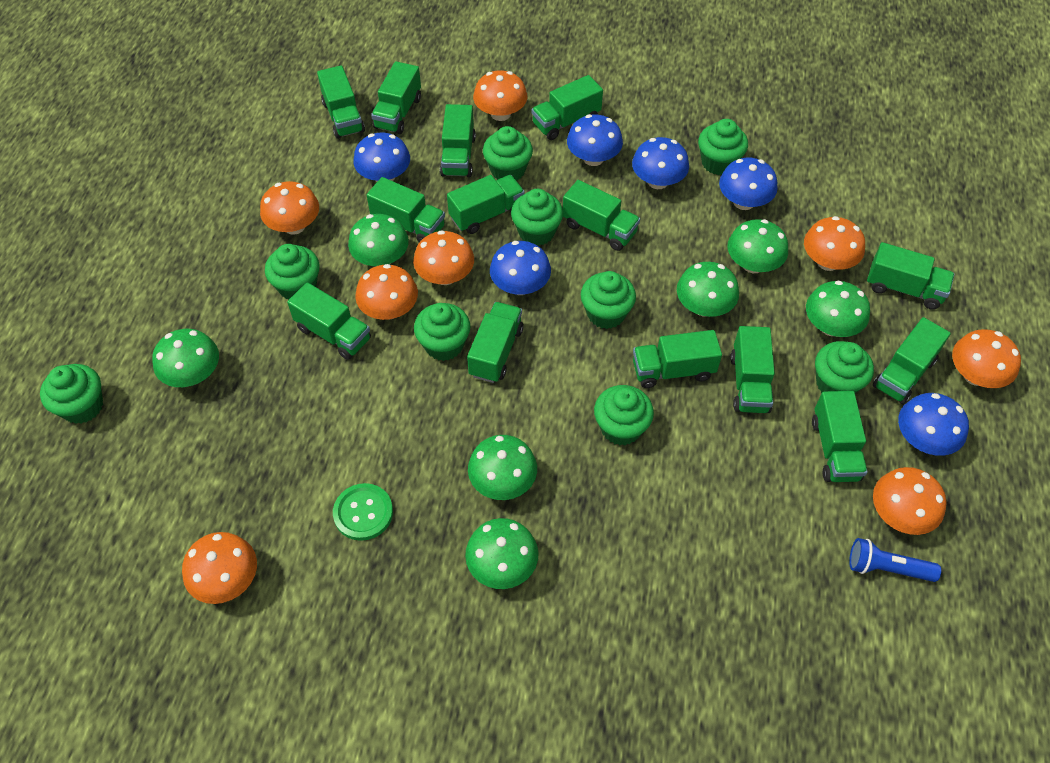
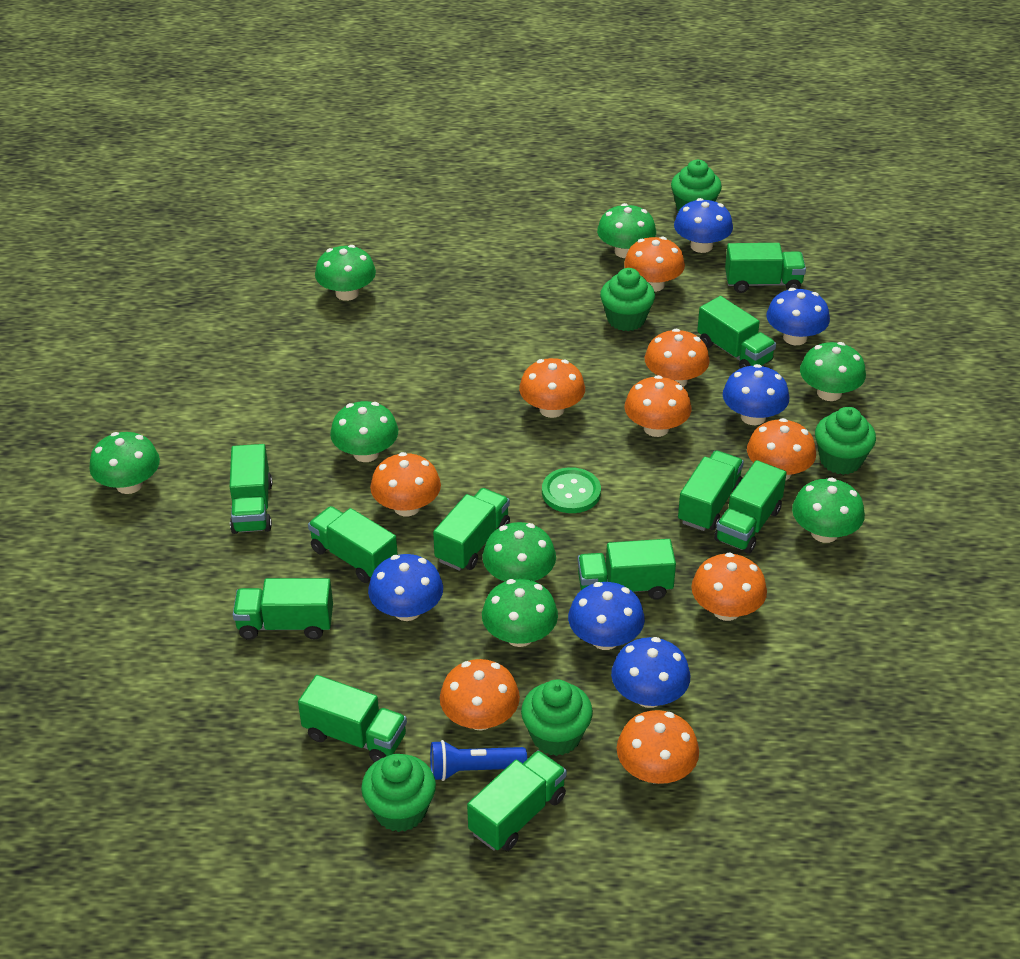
green cupcake: 9 -> 5
green mushroom: 7 -> 8
green truck: 14 -> 11
orange mushroom: 8 -> 9

